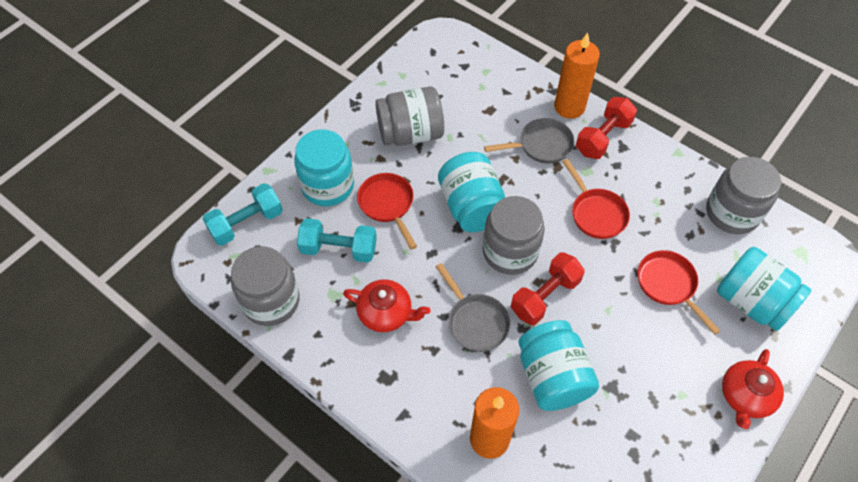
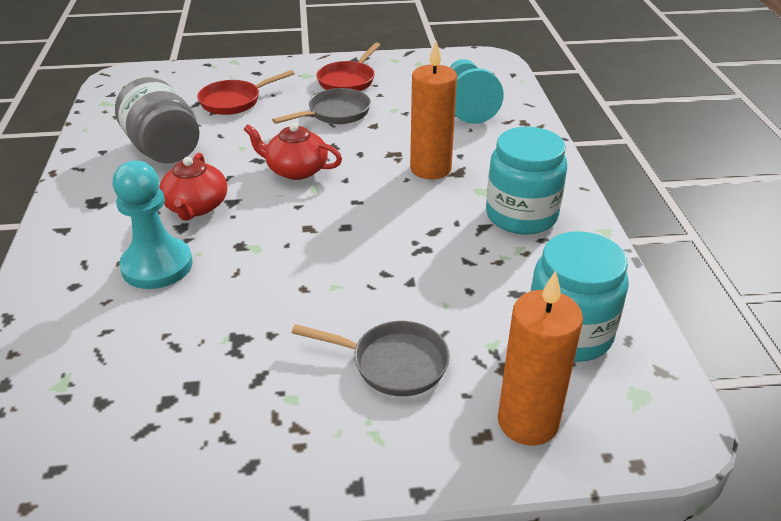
grey jar: 4 -> 1
red dumbbell: 2 -> 0
red pan: 3 -> 2
turquoise dumbbell: 2 -> 0
turquoise jar: 4 -> 2
turquoise pawn: 0 -> 2

